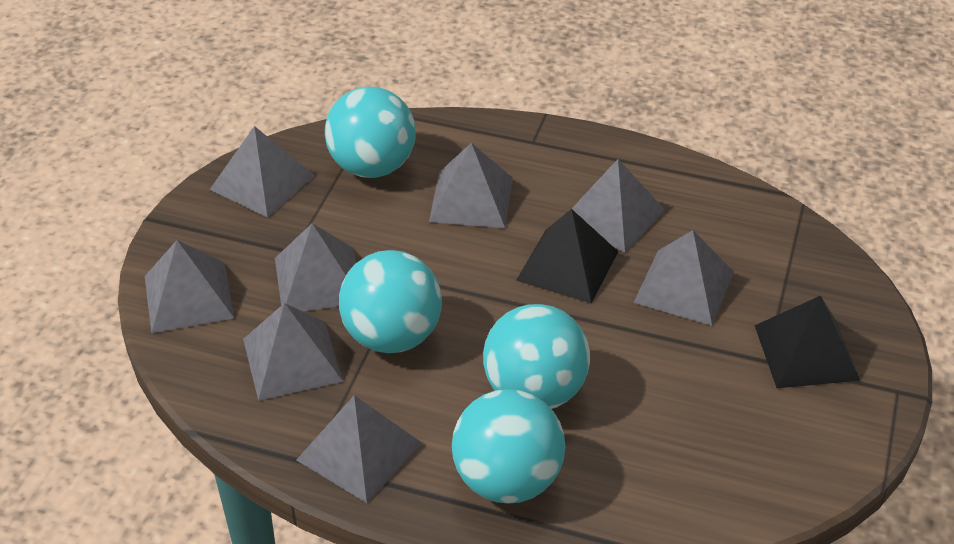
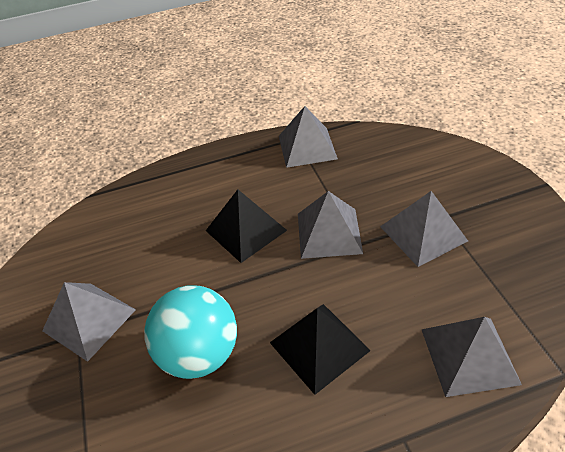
grey pyramid: 8 -> 5
turquoise ball: 4 -> 1

